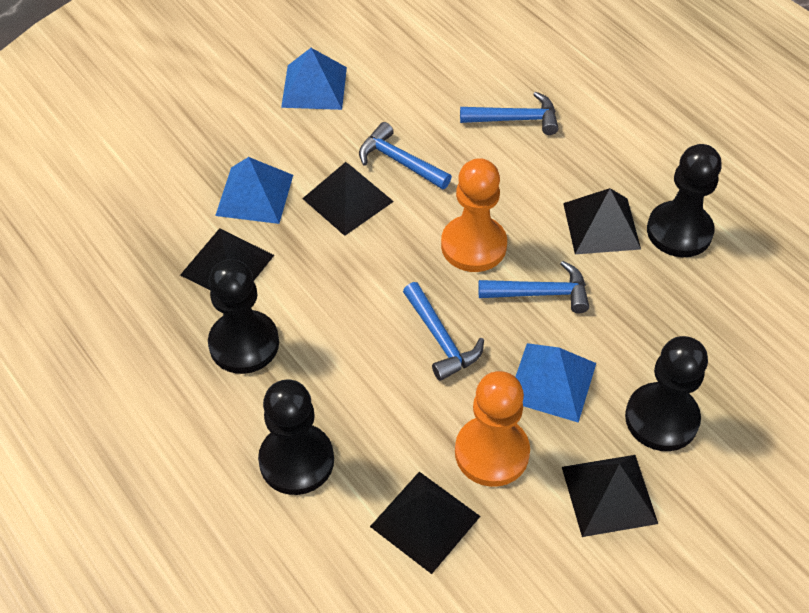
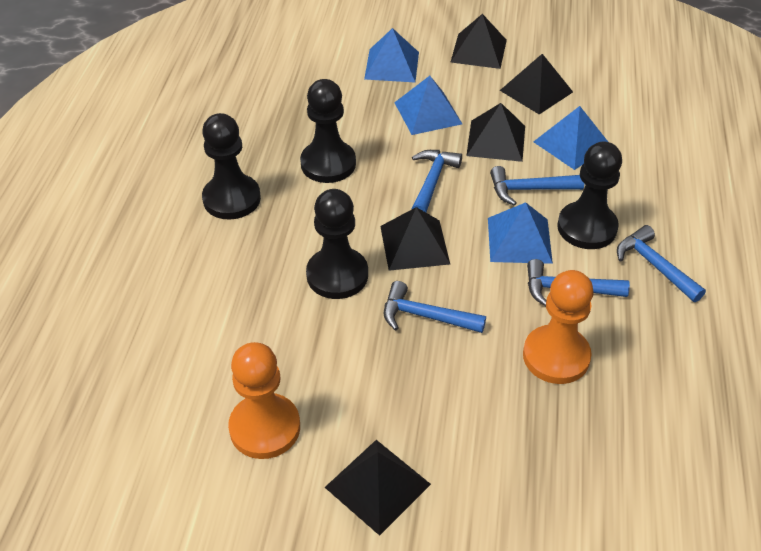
blue hammer: 4 -> 5
blue pyramid: 3 -> 4

